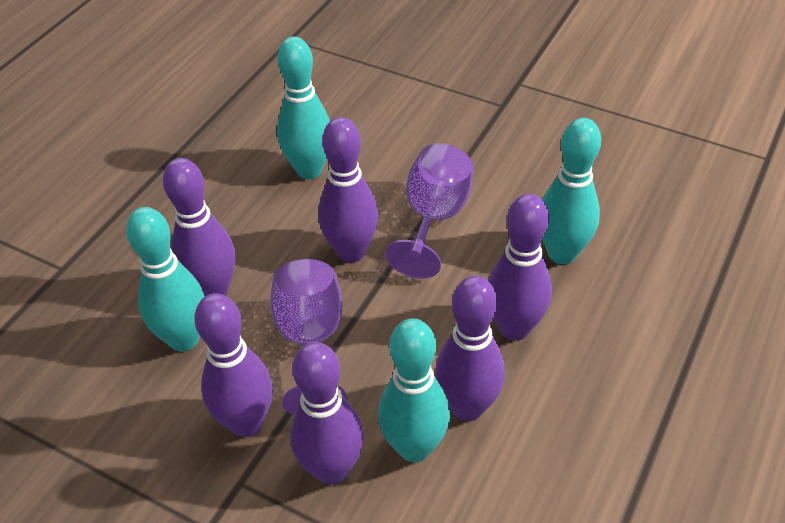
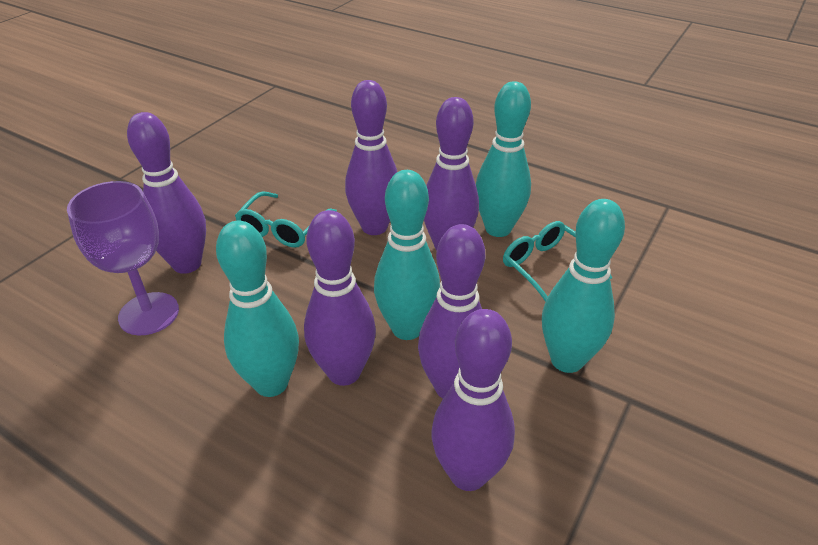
purple goblet: 2 -> 1
turquoise glasses: 0 -> 2

